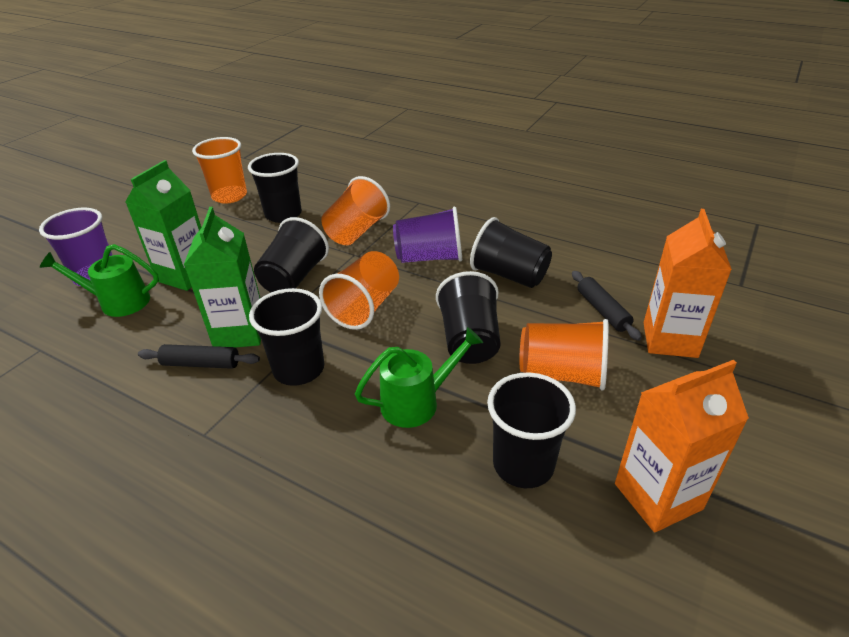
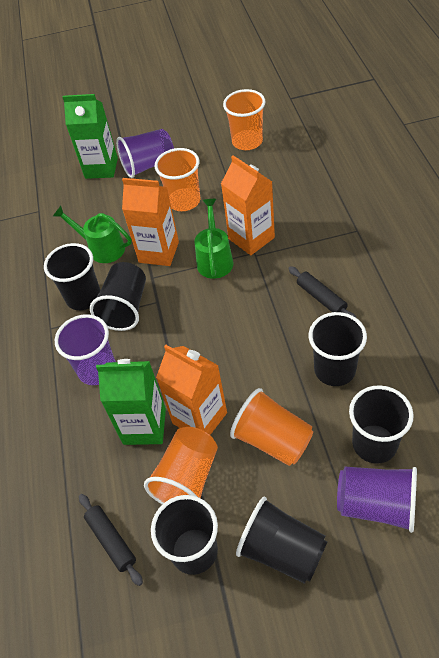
orange carton: 2 -> 3
purple cup: 2 -> 3

